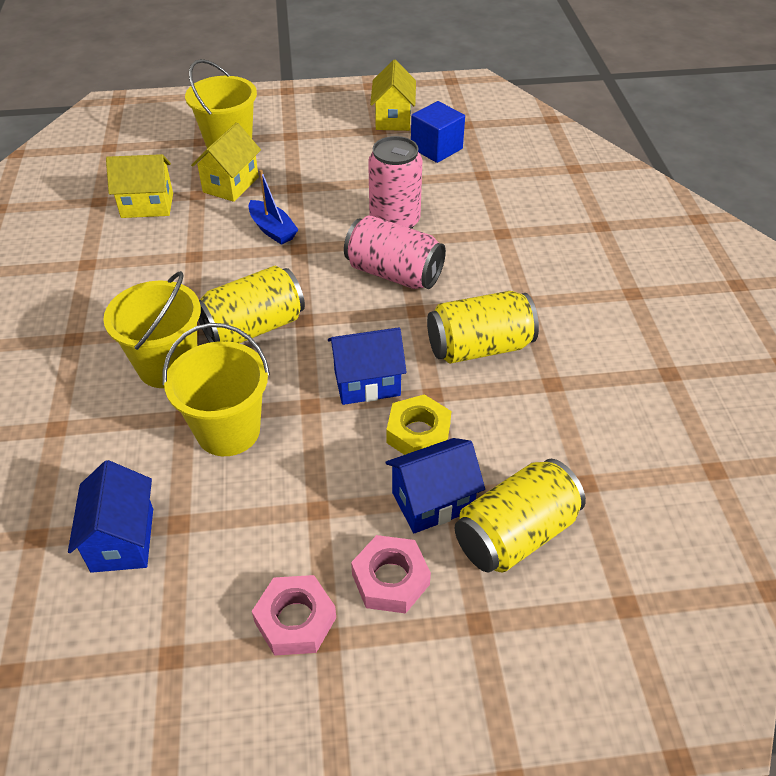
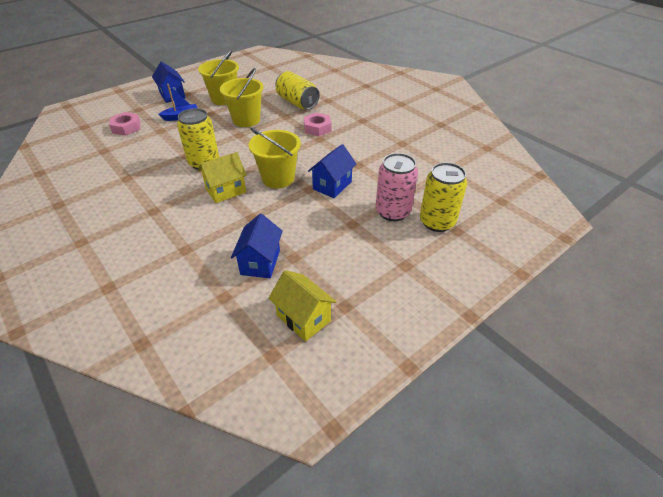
blue cube: 1 -> 0
pink can: 2 -> 1
yellow house: 3 -> 2
yellow nut: 1 -> 0

